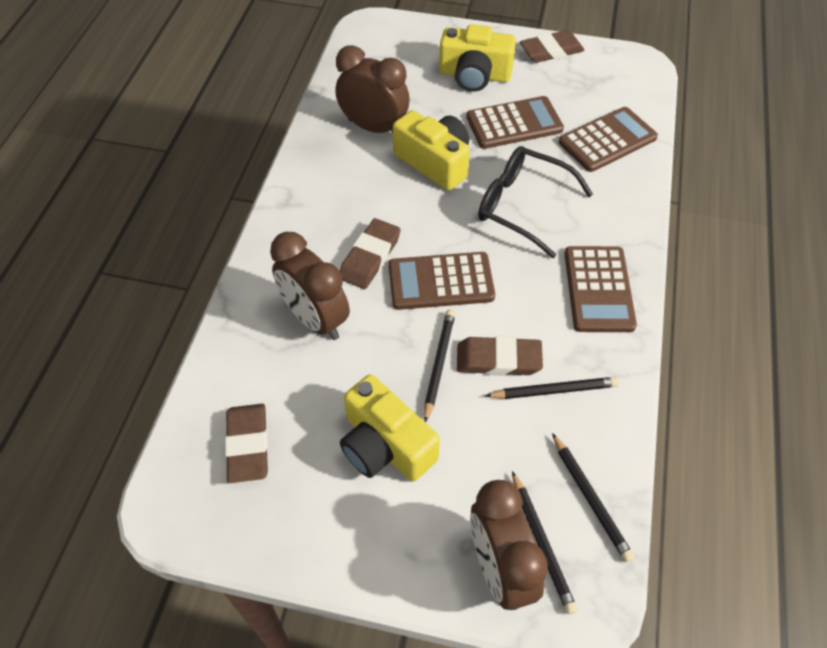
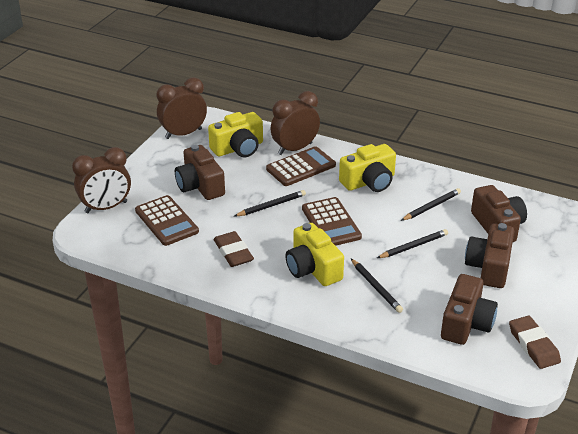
black glasses: 1 -> 0
brown calculator: 4 -> 3
brown camera: 0 -> 4
brown eraser: 4 -> 2

